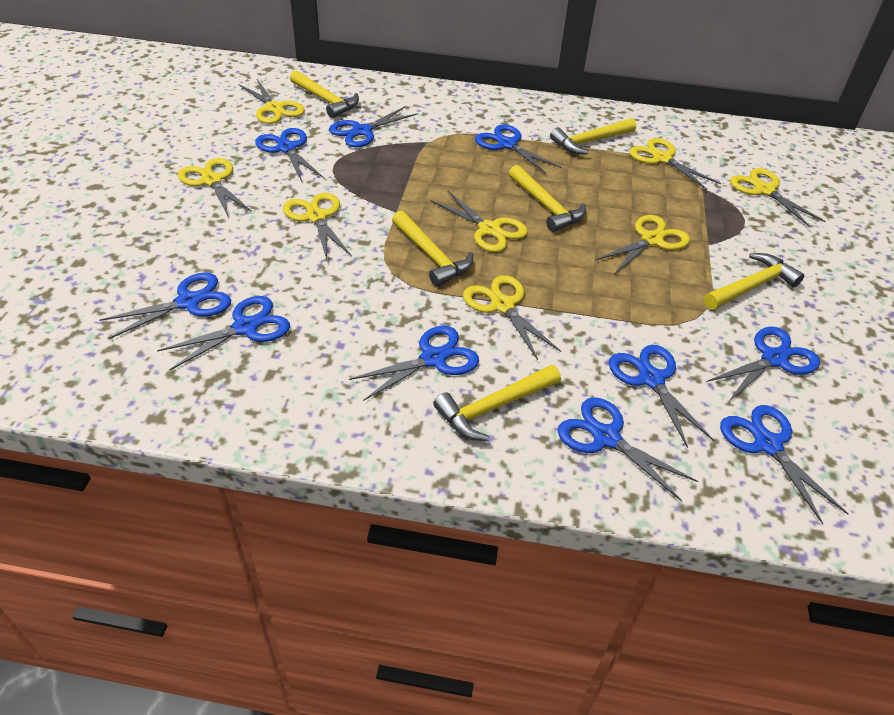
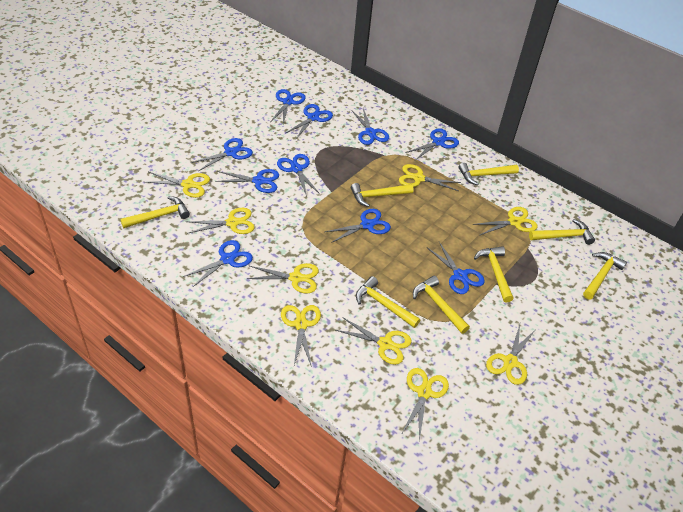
yellow hammer: 6 -> 8
yellow scissors: 8 -> 9

